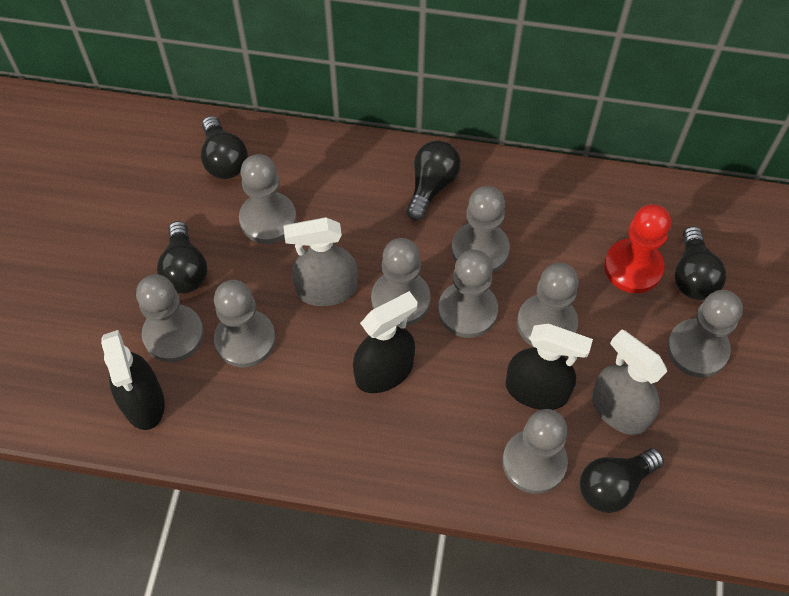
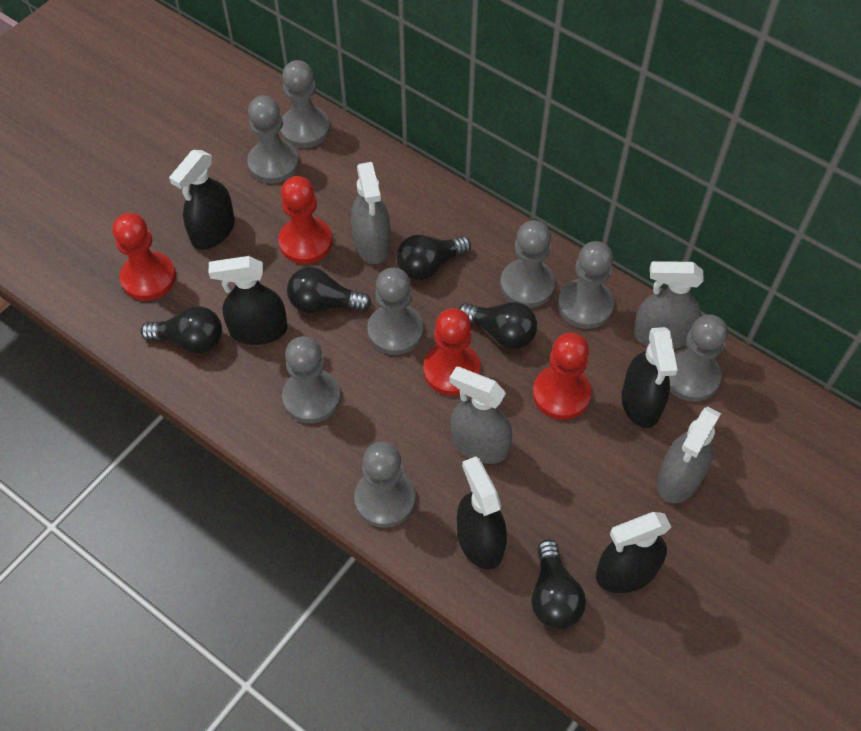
black spray bottle: 3 -> 5
grey pawn: 9 -> 8
grey spray bottle: 2 -> 4
red pawn: 1 -> 4

